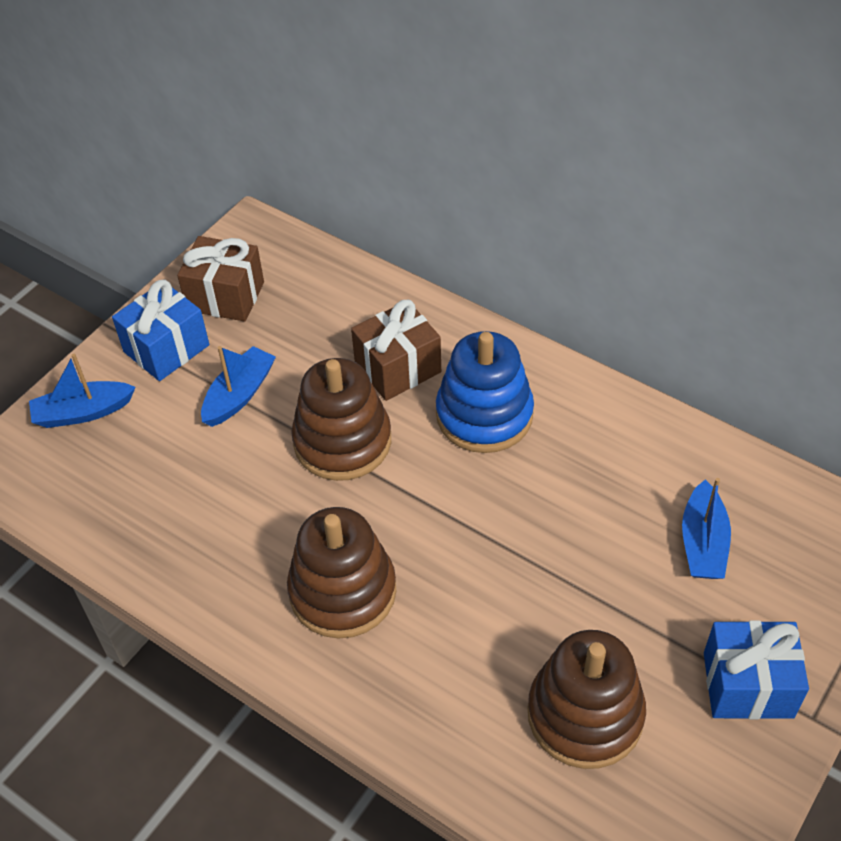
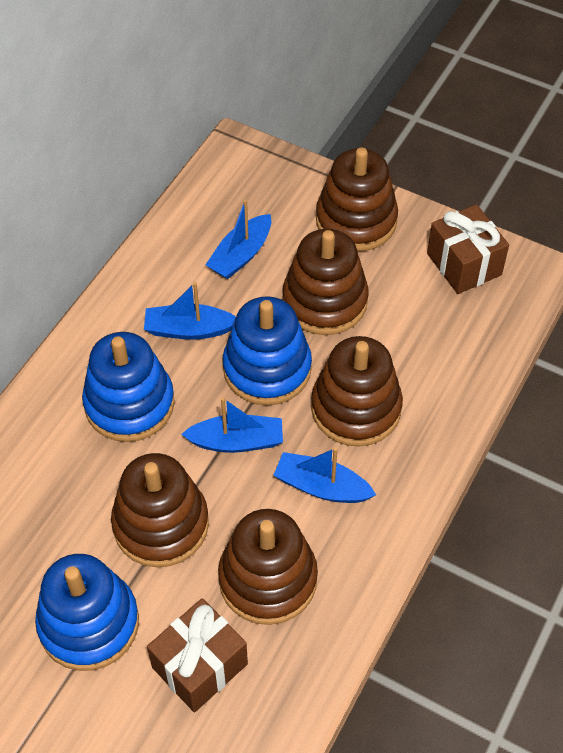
blue boat: 3 -> 4
blue gift: 2 -> 0
blue stacking toy: 1 -> 3
brown stacking toy: 3 -> 5

